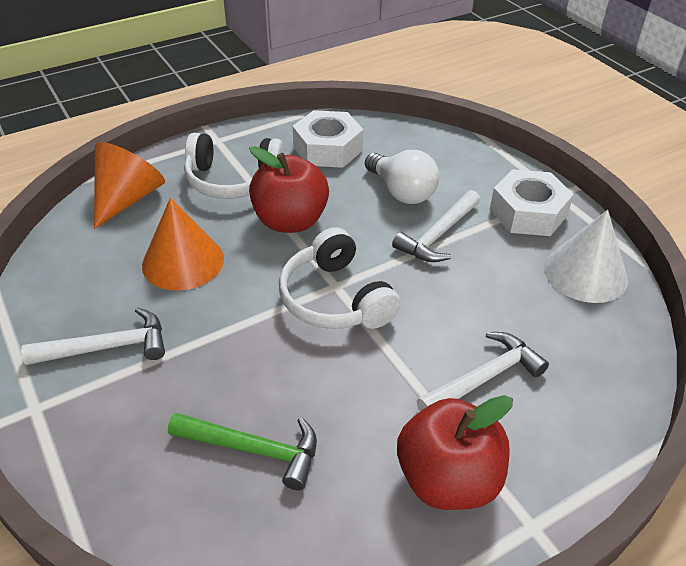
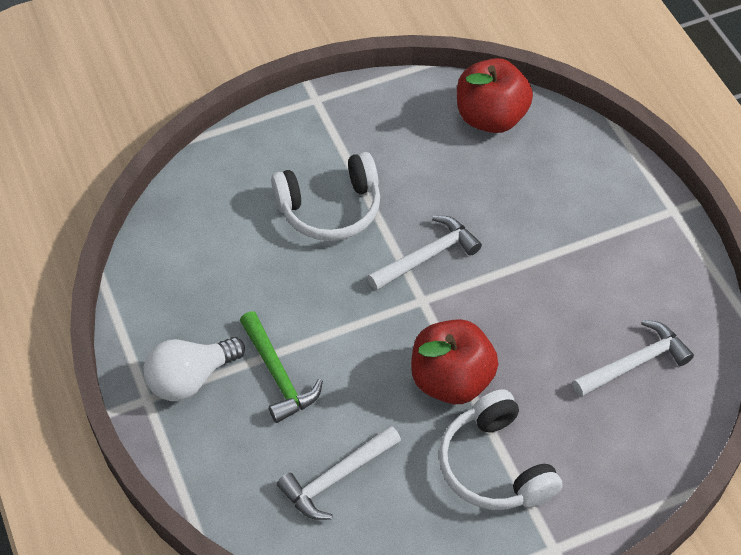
orange cone: 2 -> 0
white cone: 1 -> 0
white nut: 2 -> 0

